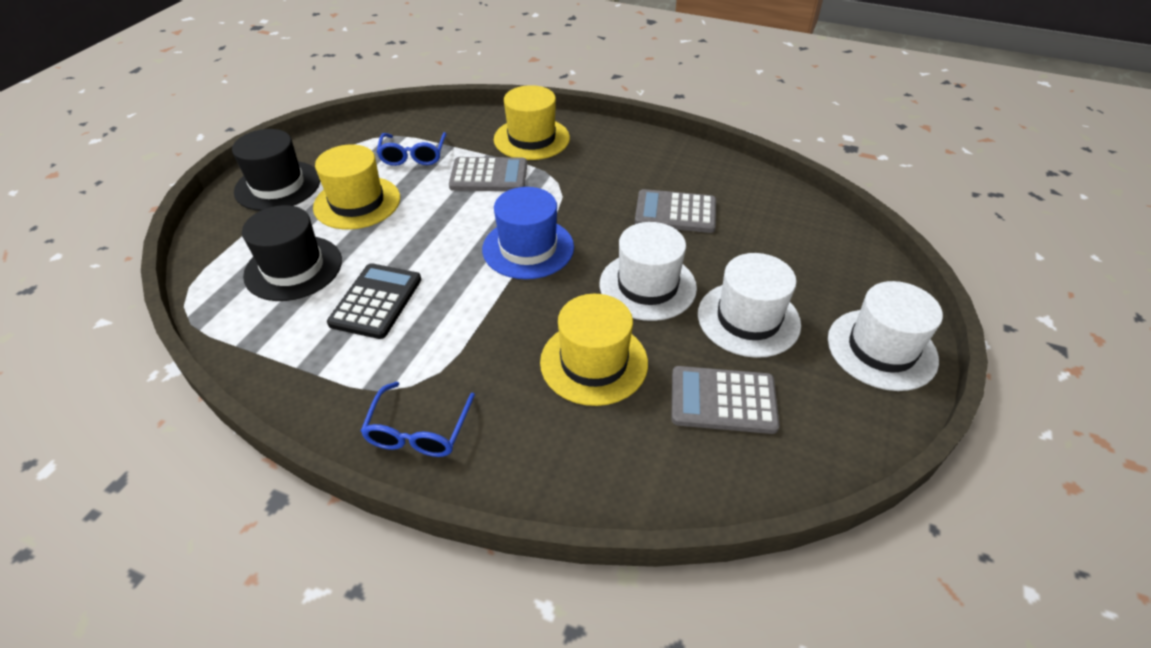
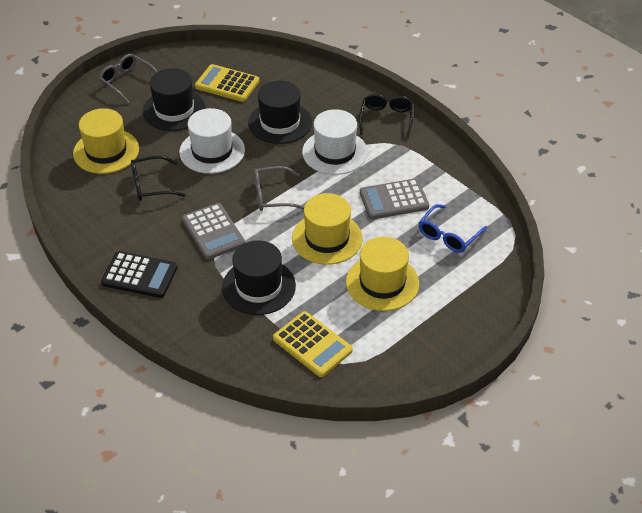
black glasses: 0 -> 2
black hat: 2 -> 3
blue glasses: 2 -> 1
blue hat: 1 -> 0
grey calculator: 3 -> 2
grey glasses: 0 -> 2
white hat: 3 -> 2
yellow calculator: 0 -> 2

